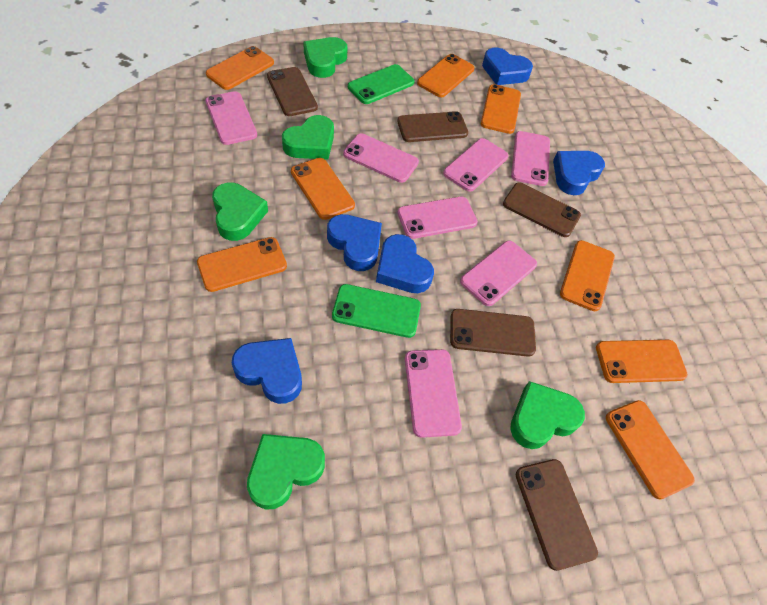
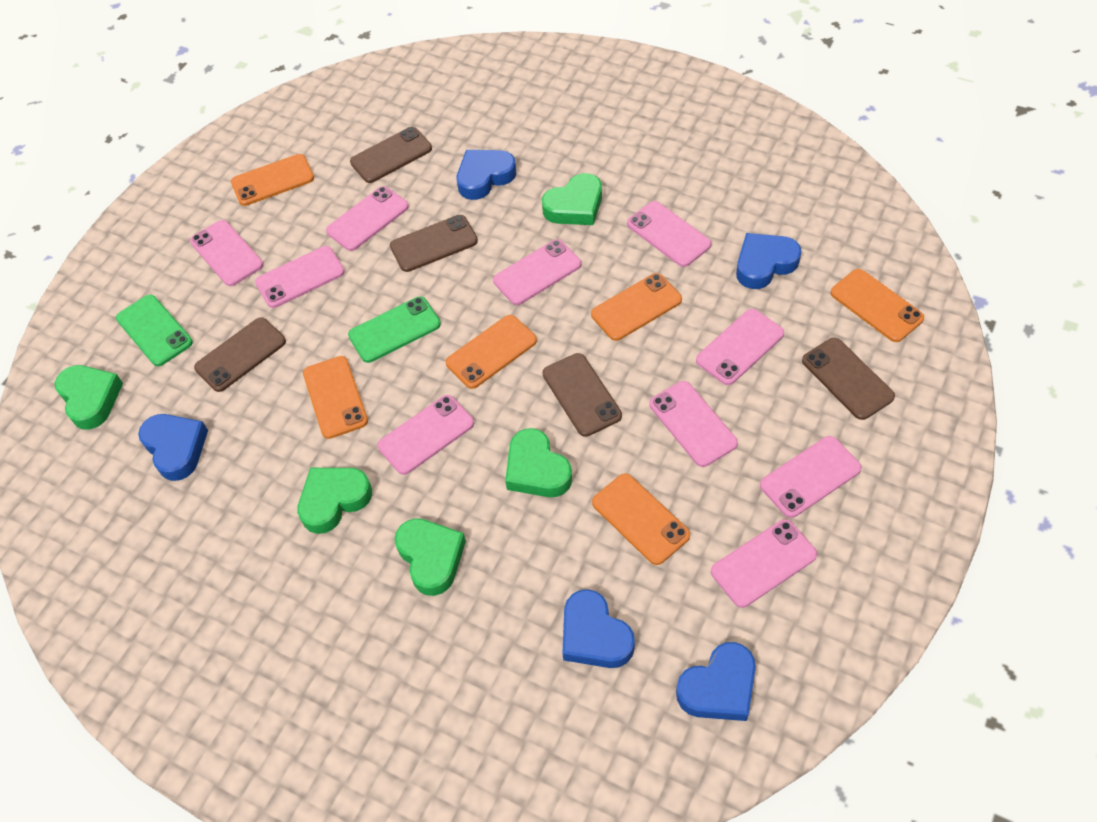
orange phone: 8 -> 6
pink phone: 7 -> 10

